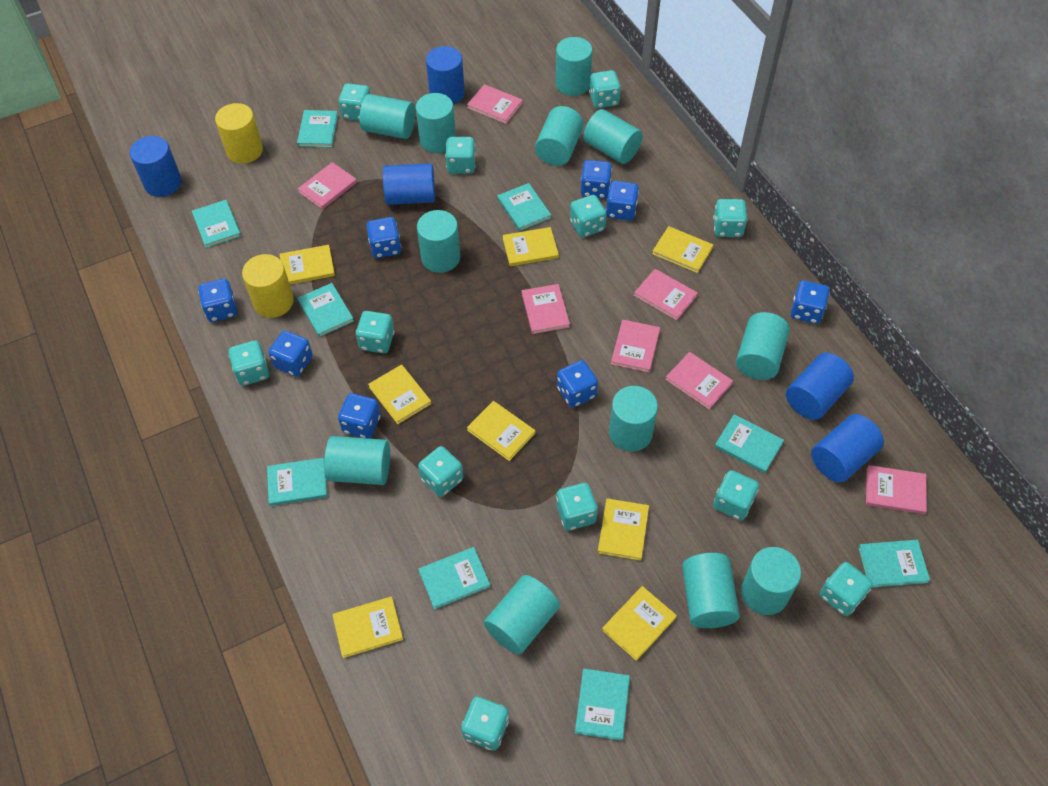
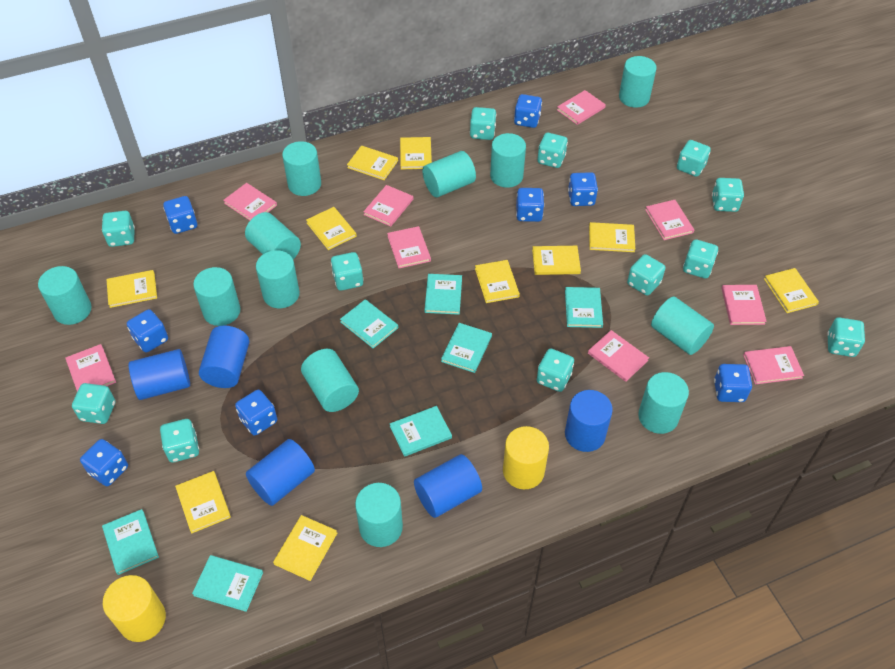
pink book: 7 -> 9
turquoise book: 9 -> 7
yellow book: 8 -> 10

